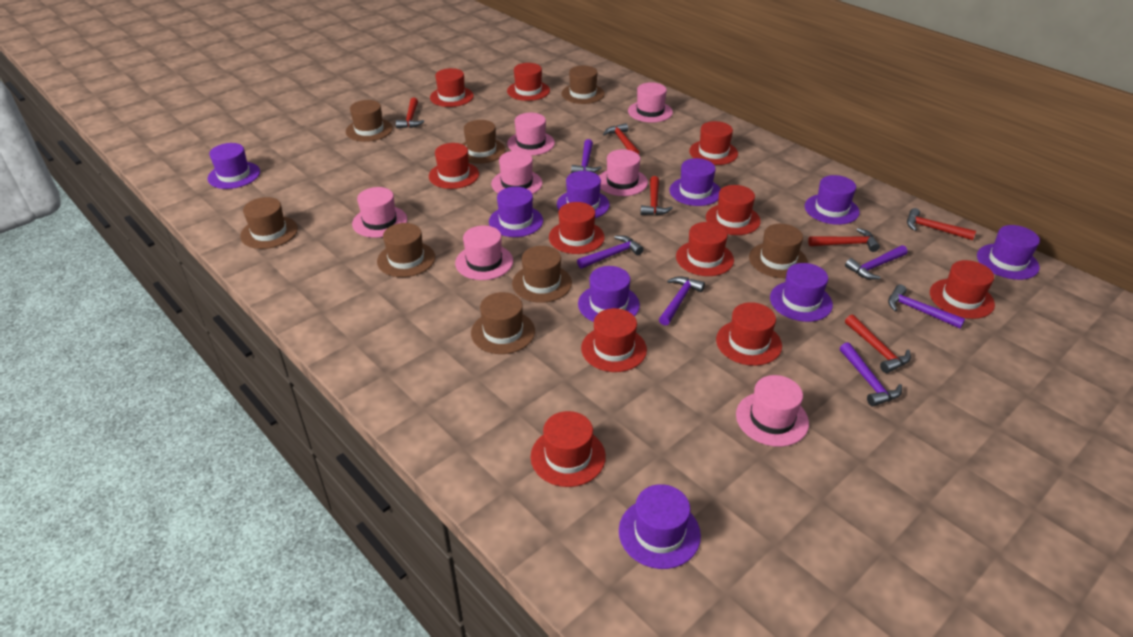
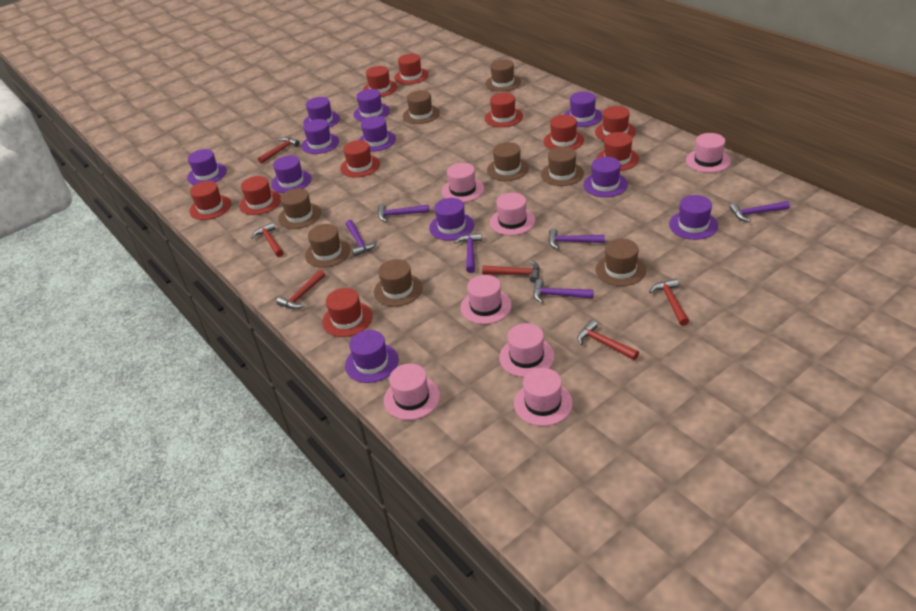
purple hat: 9 -> 11
red hat: 11 -> 10

